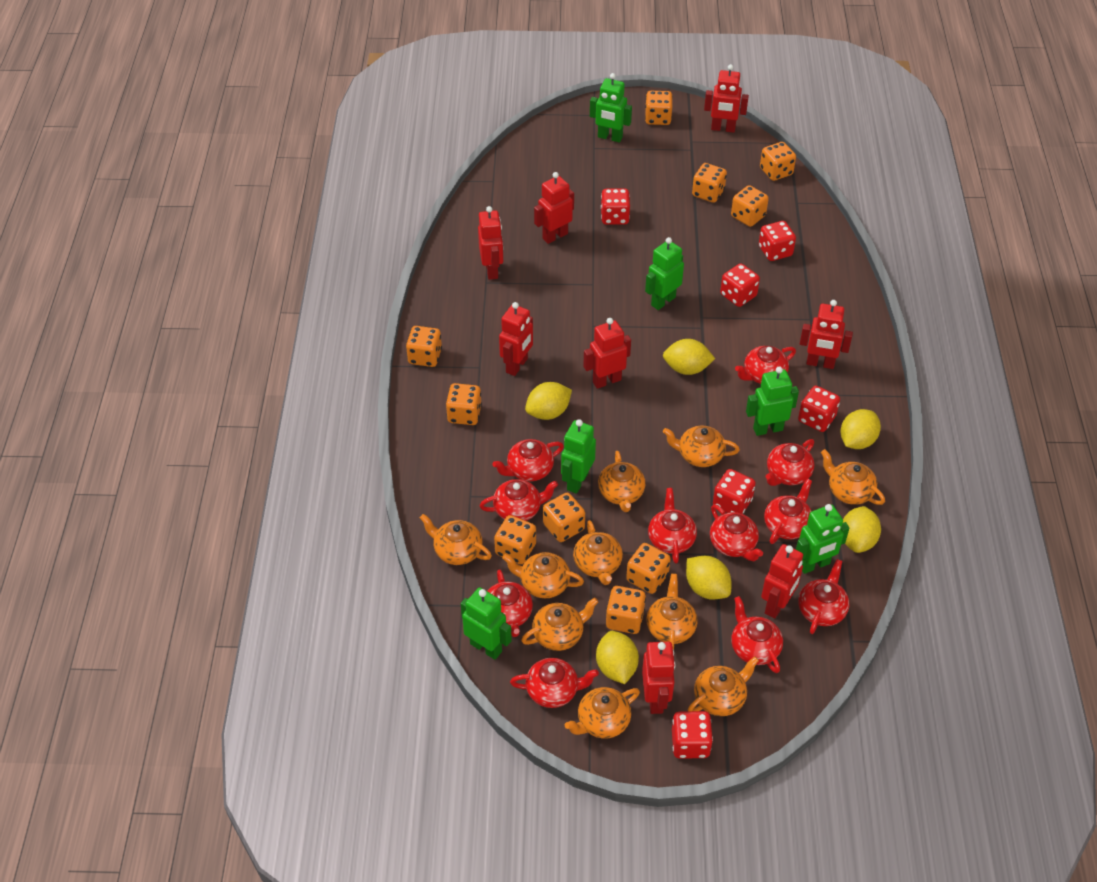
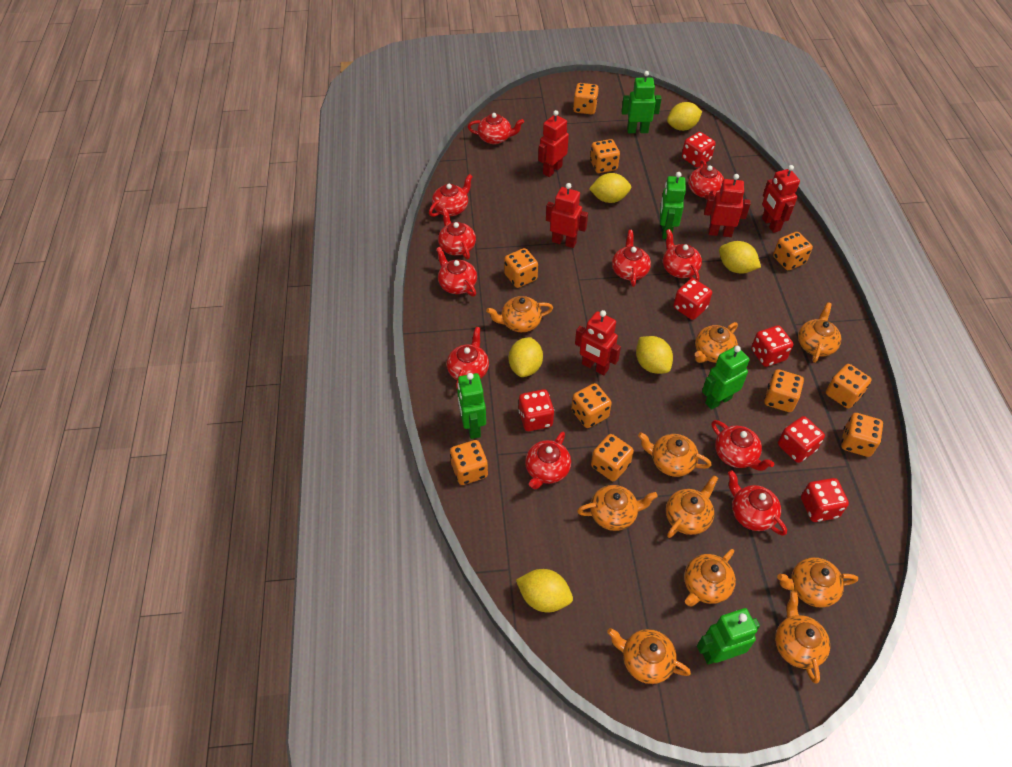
green robot: 6 -> 5
red robot: 8 -> 5

